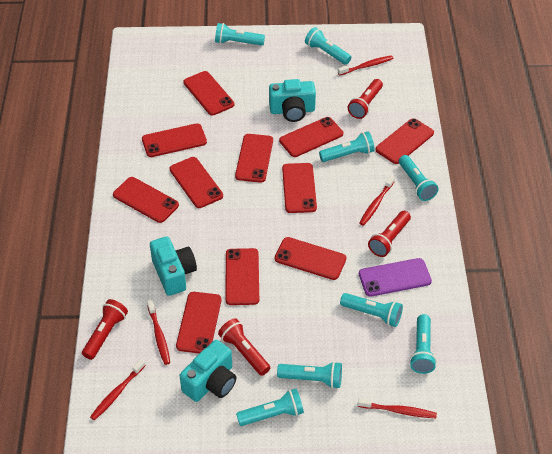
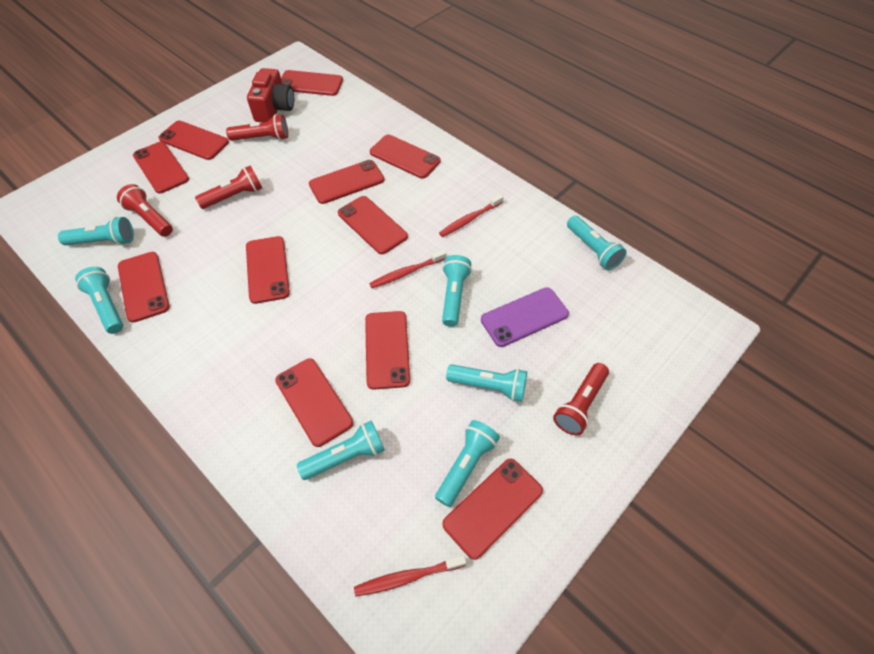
red camera: 0 -> 1
red toothbrush: 5 -> 3
turquoise camera: 3 -> 0
turquoise flashlight: 8 -> 7

